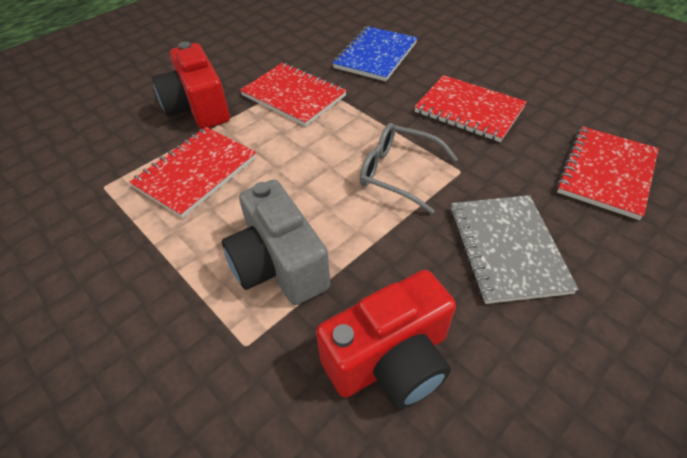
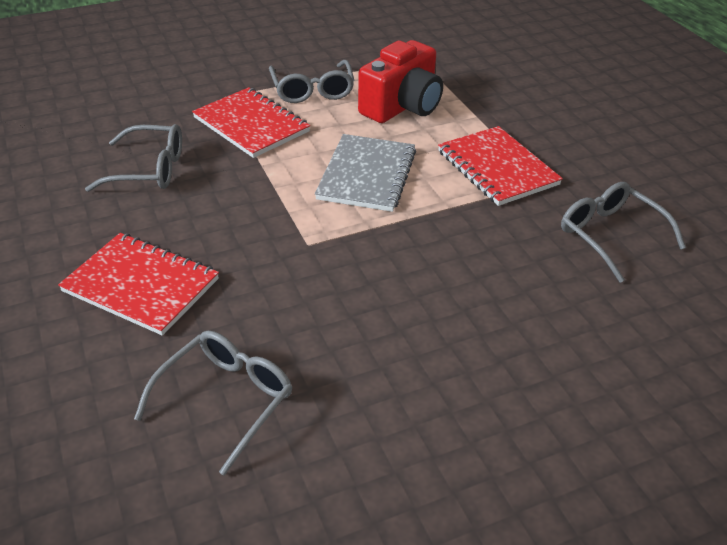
blue notebook: 1 -> 0
grey camera: 1 -> 0
grey glasses: 1 -> 4
red camera: 2 -> 1
red notebook: 4 -> 3

